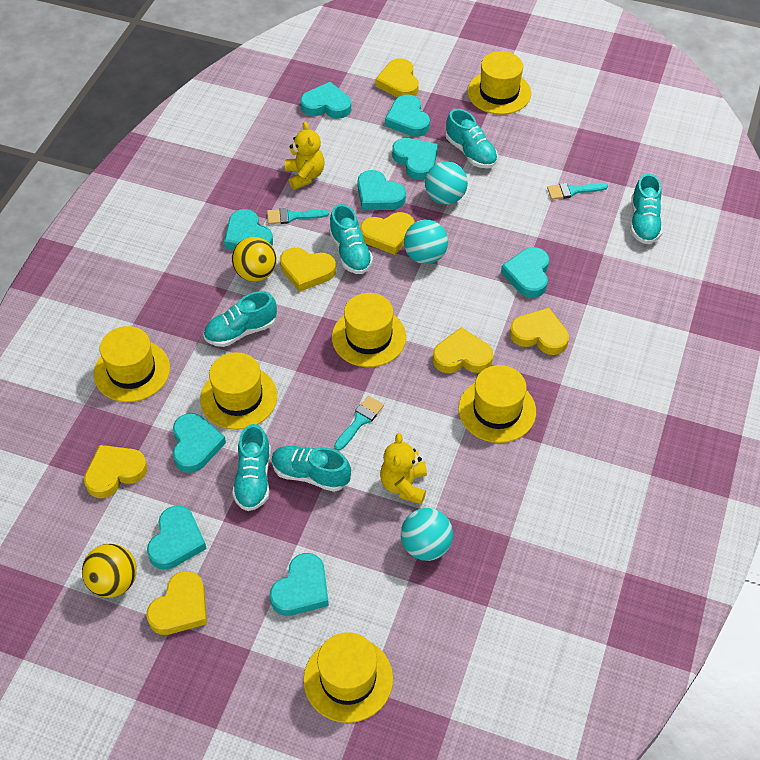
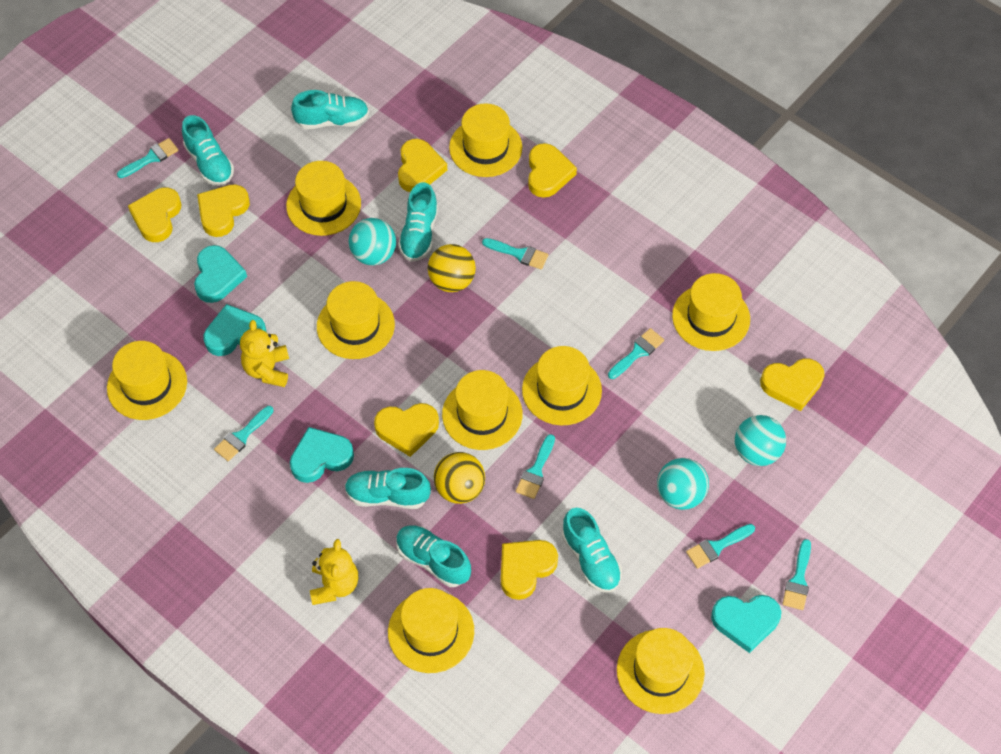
turquoise brush: 3 -> 7
turquoise heart: 9 -> 4
yellow hat: 6 -> 9

